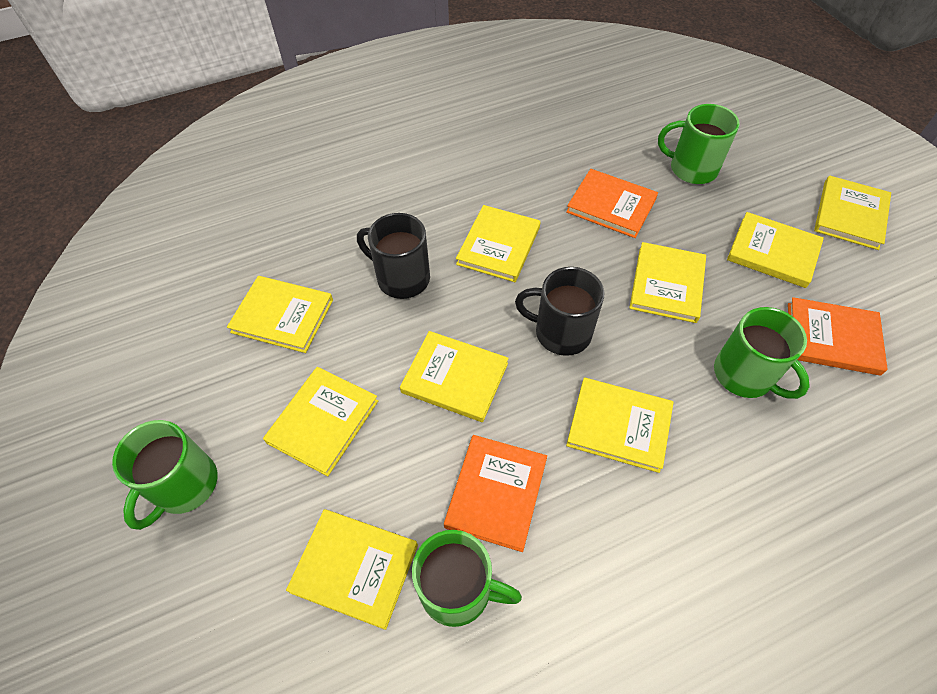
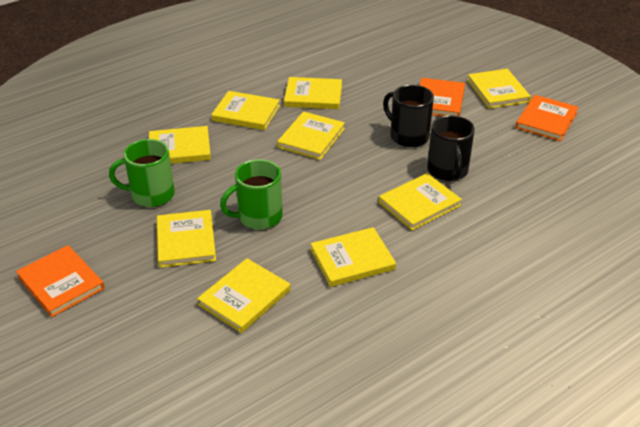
green mug: 4 -> 2

